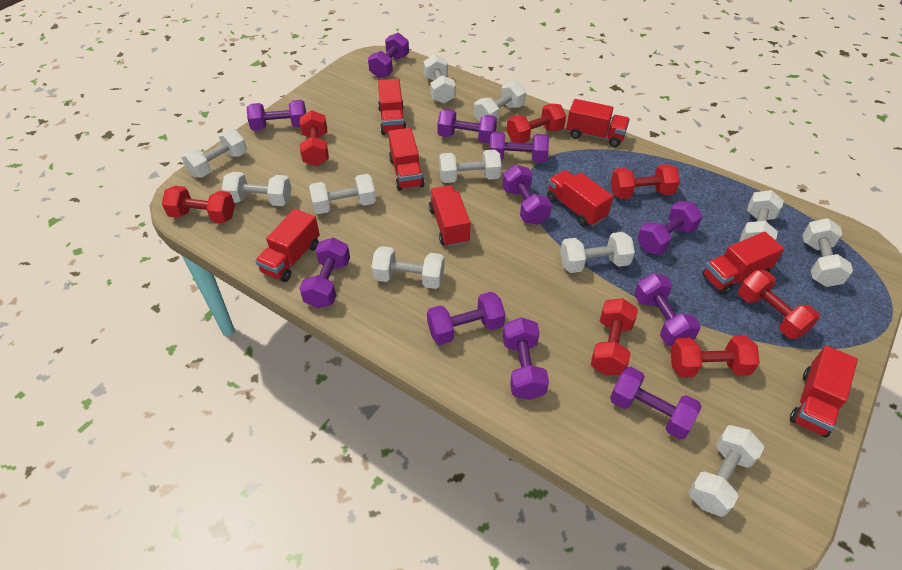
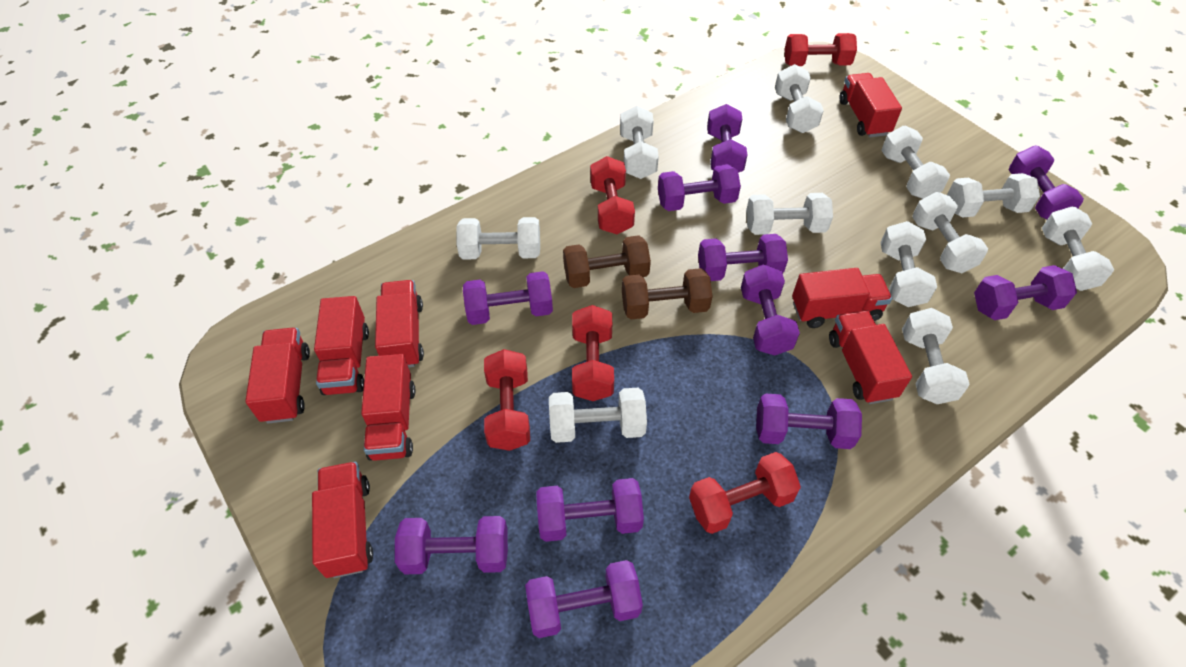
brown dumbbell: 0 -> 2
red dumbbell: 7 -> 5

